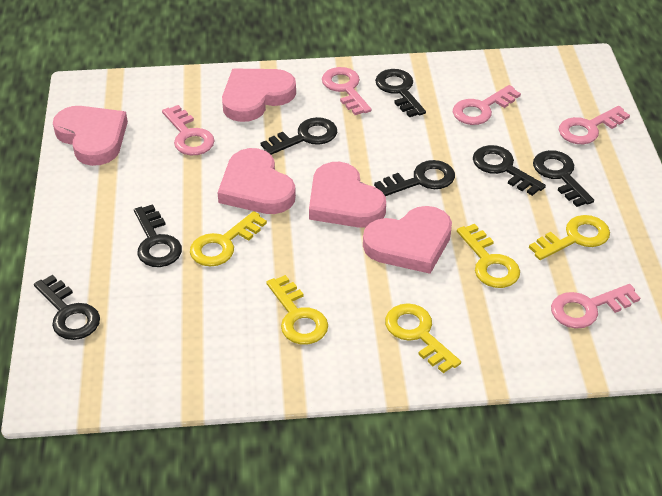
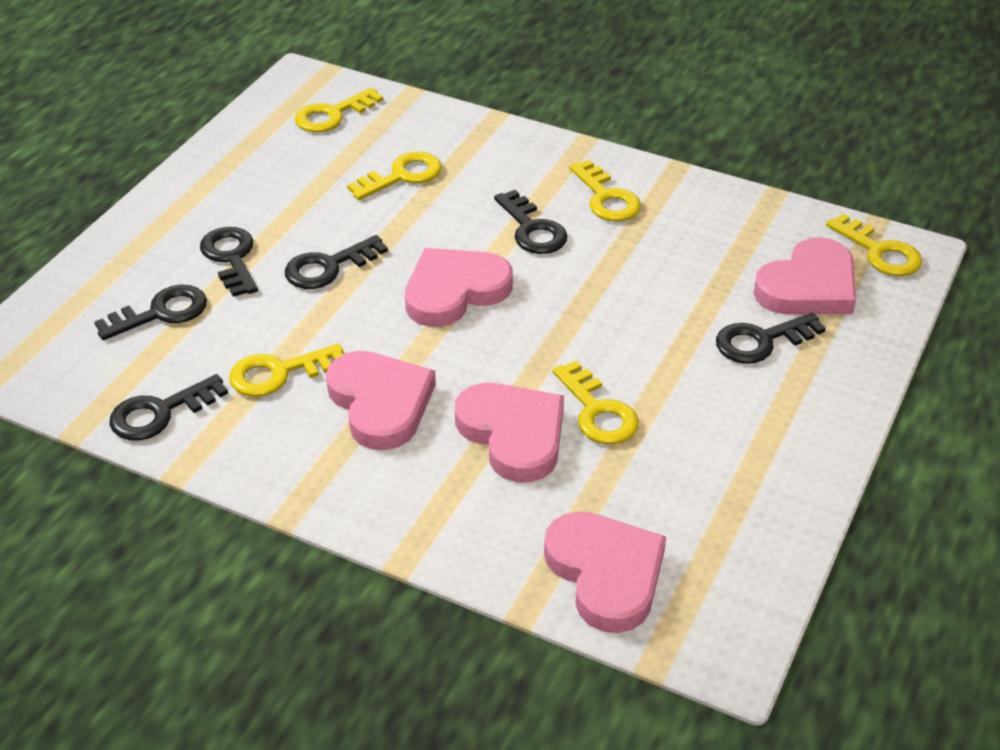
black key: 7 -> 6
pink key: 5 -> 0
yellow key: 5 -> 6

